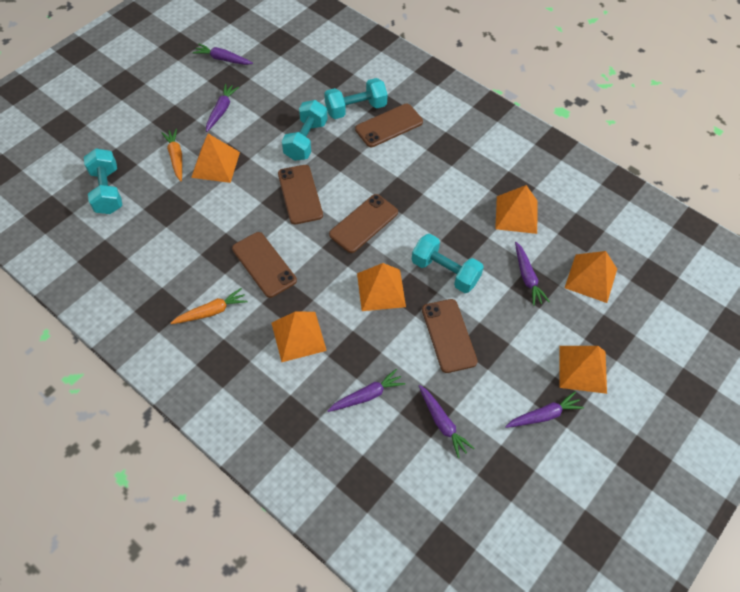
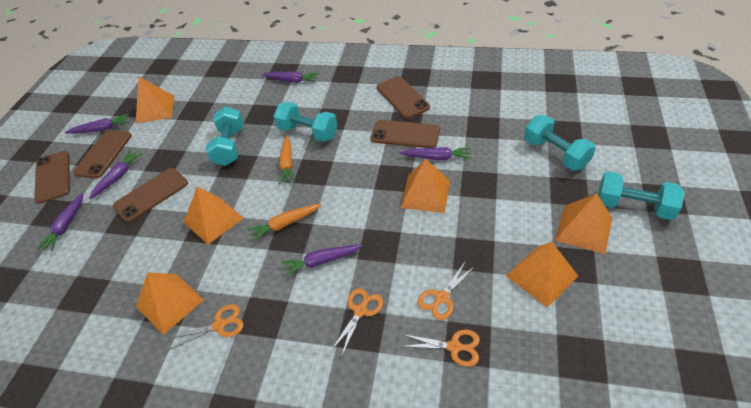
orange scissors: 0 -> 4

